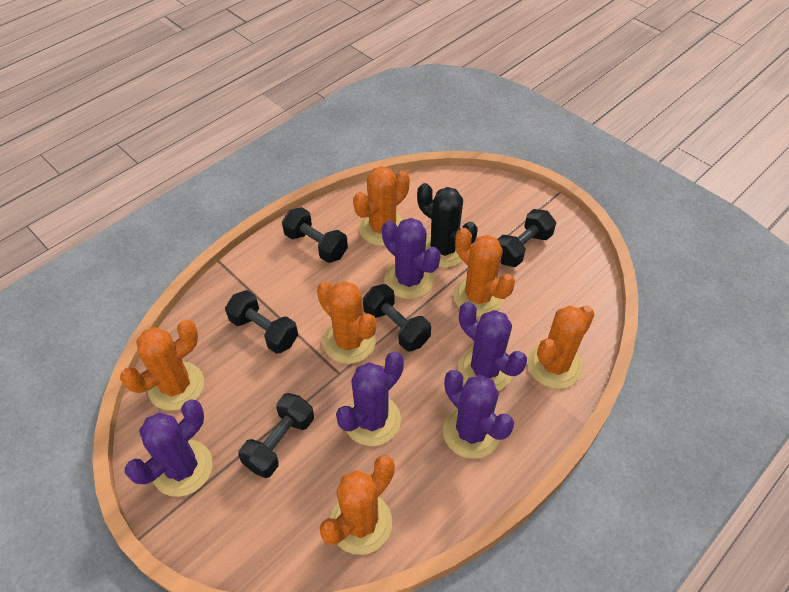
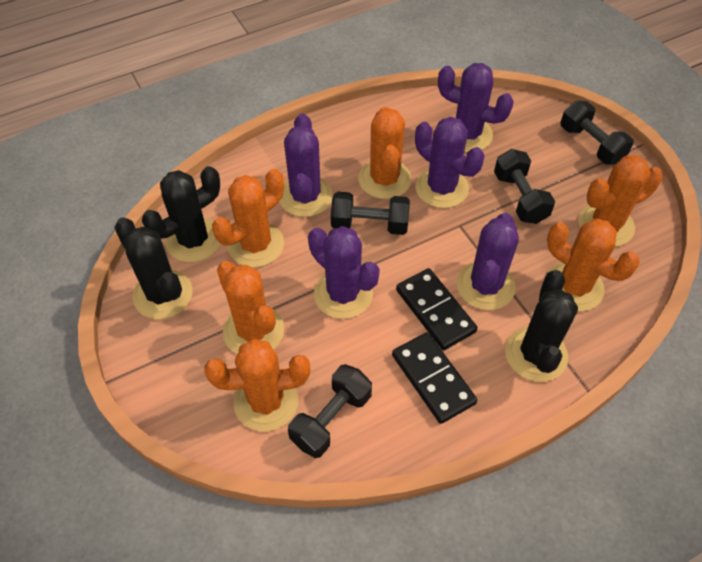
black cactus: 1 -> 3
black domino: 0 -> 2
black dumbbell: 5 -> 4

